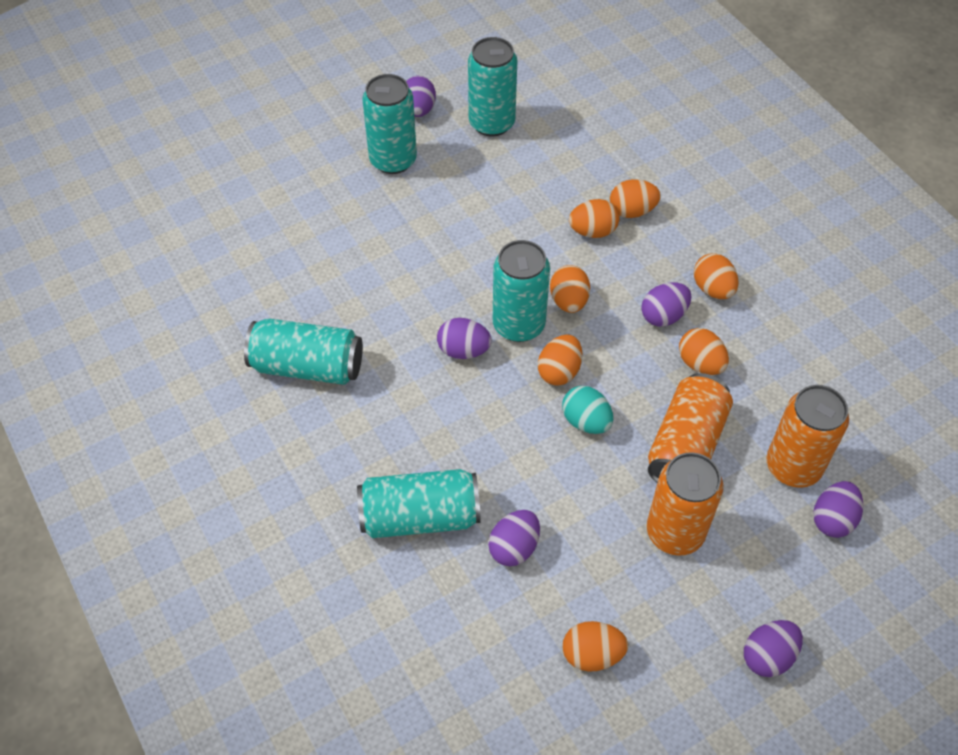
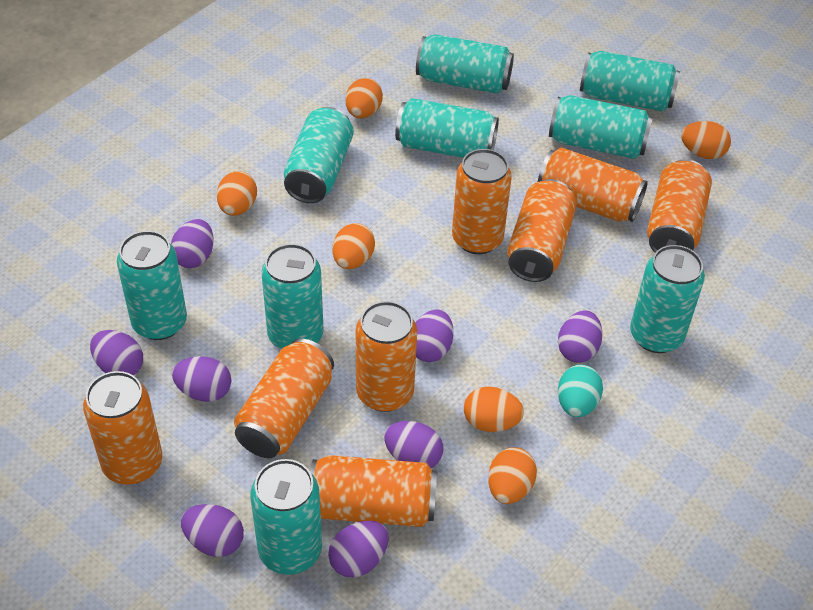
orange can: 3 -> 8
orange egg: 7 -> 6
purple egg: 6 -> 8
turquoise can: 5 -> 9

